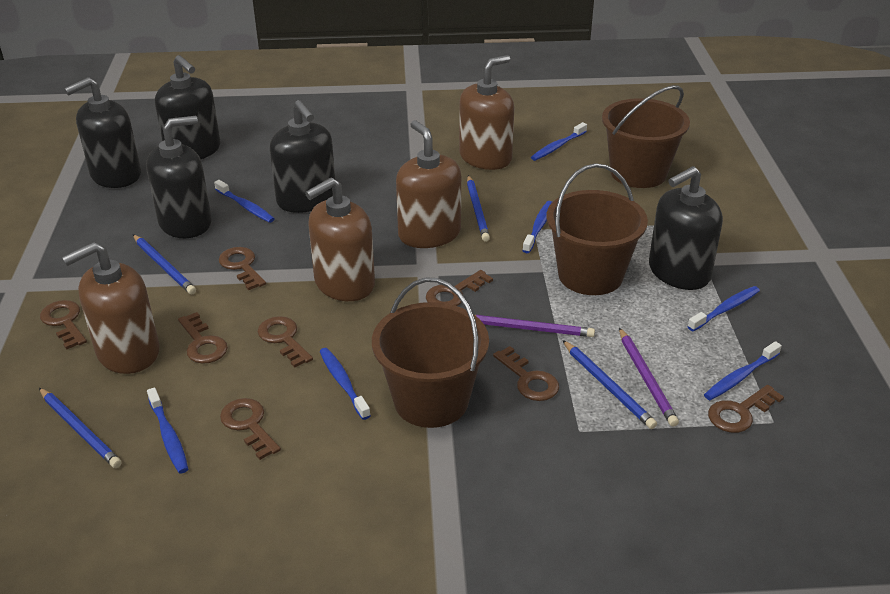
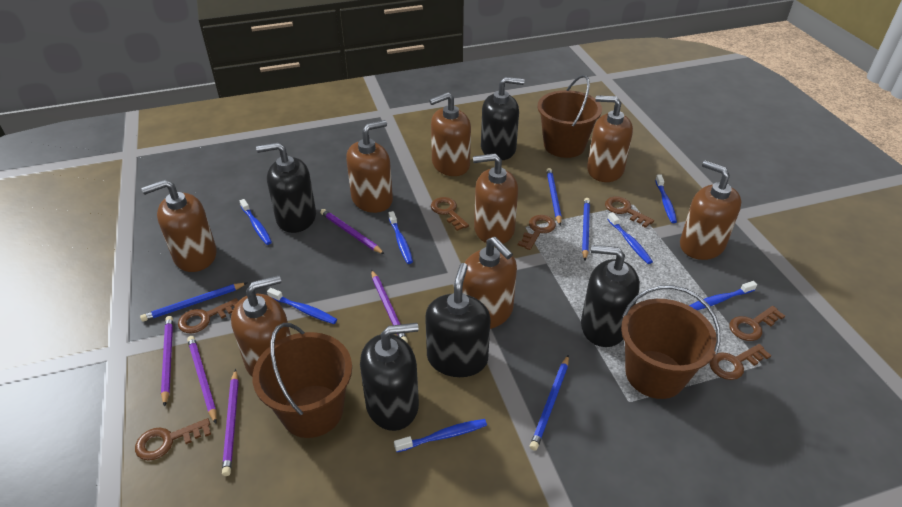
brown key: 8 -> 7
brown soap dispenser: 4 -> 8
purple pencil: 2 -> 5

